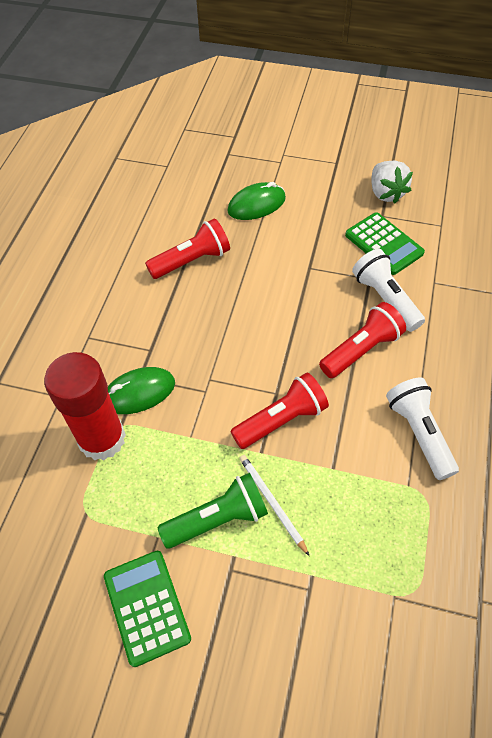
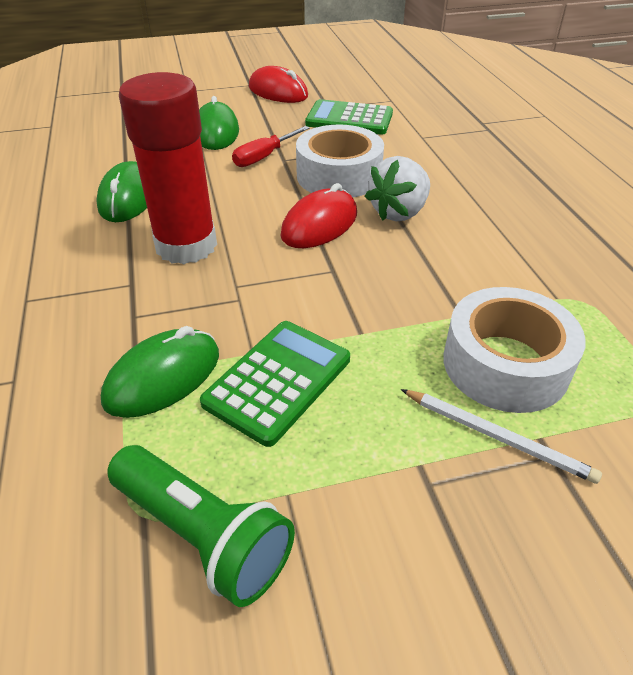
green mouse: 2 -> 3
red flashlight: 3 -> 0
red mouse: 0 -> 2
red screwdriver: 0 -> 1
white flashlight: 2 -> 0
white tape: 0 -> 2

